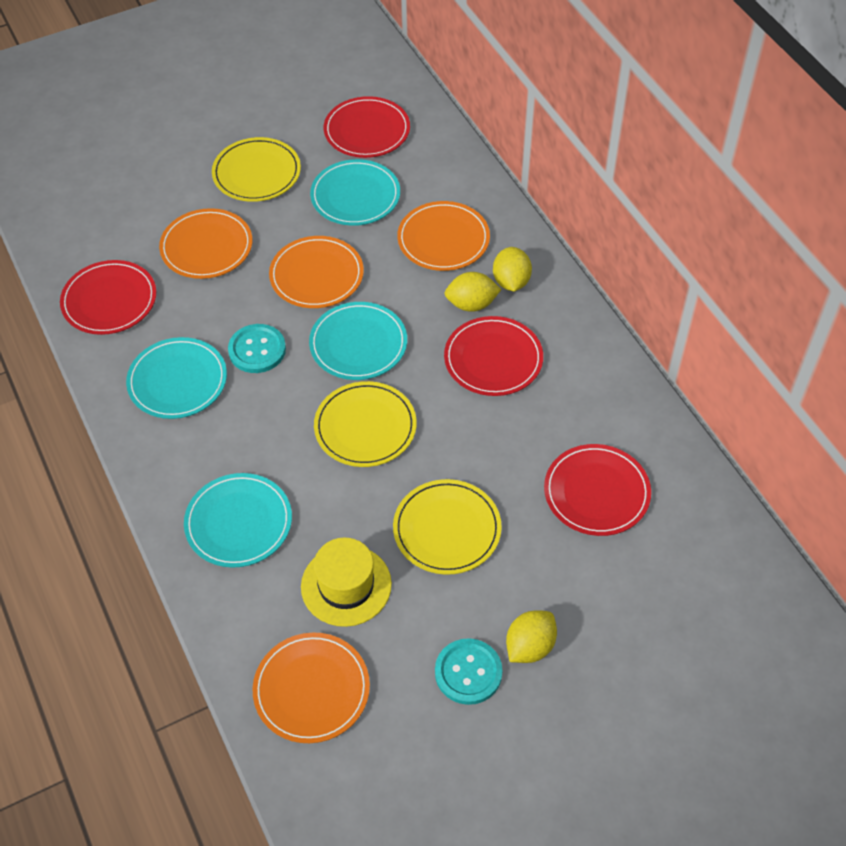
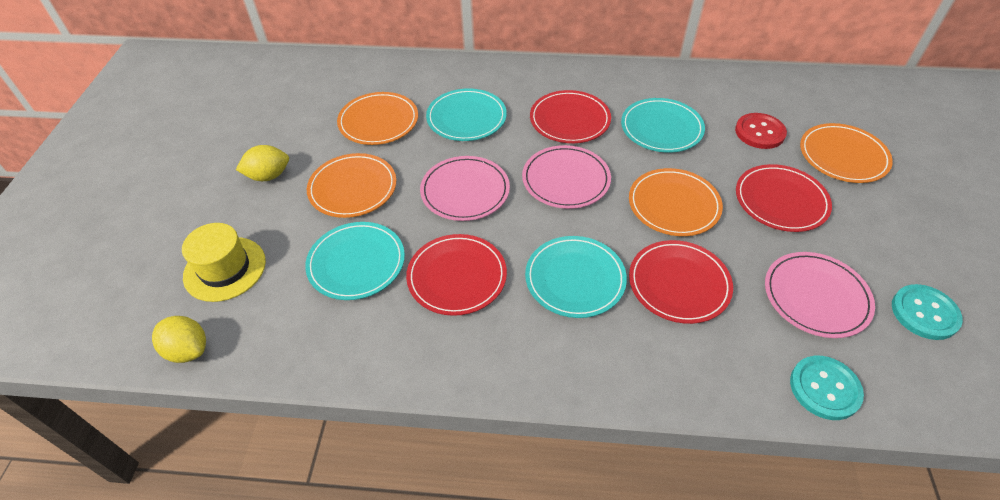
pink plate: 0 -> 3
red button: 0 -> 1
yellow lemon: 3 -> 2
yellow plate: 3 -> 0

